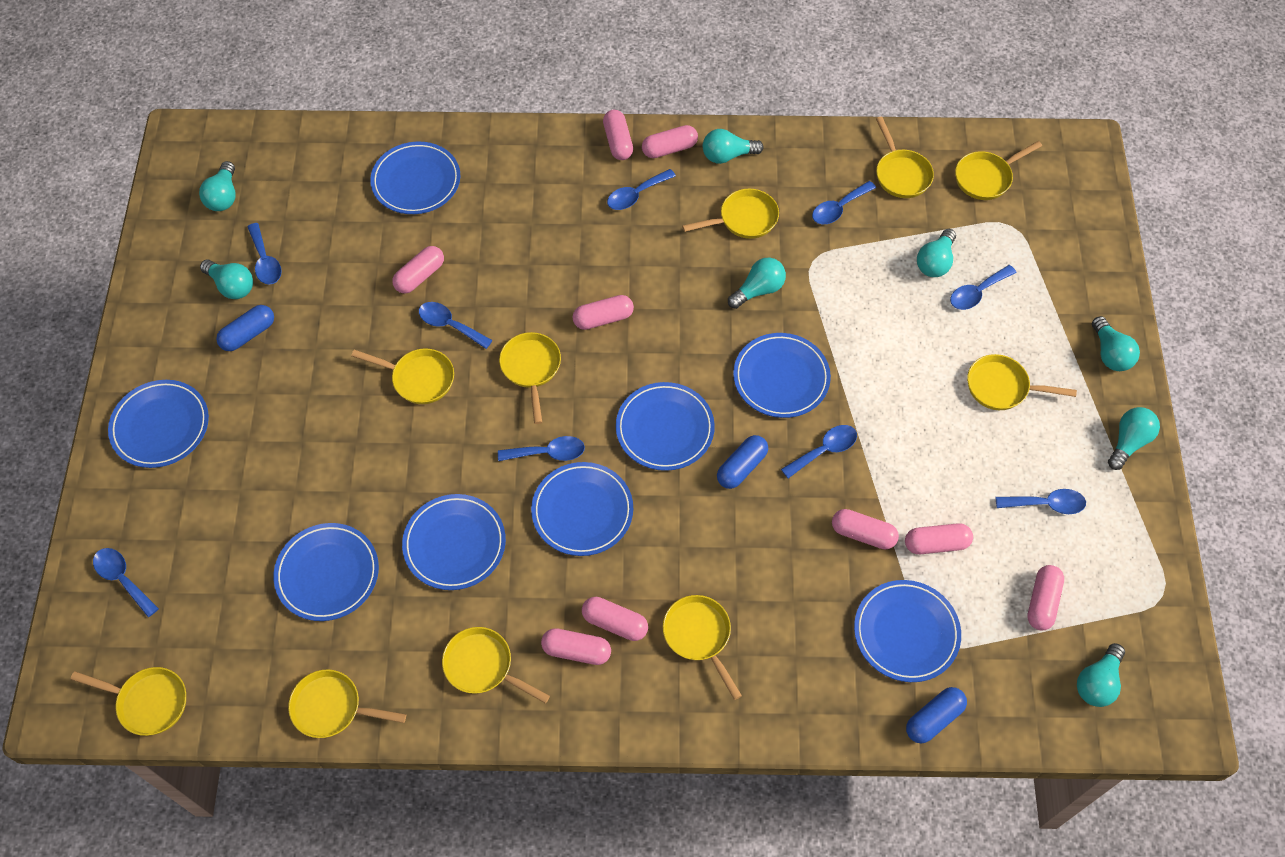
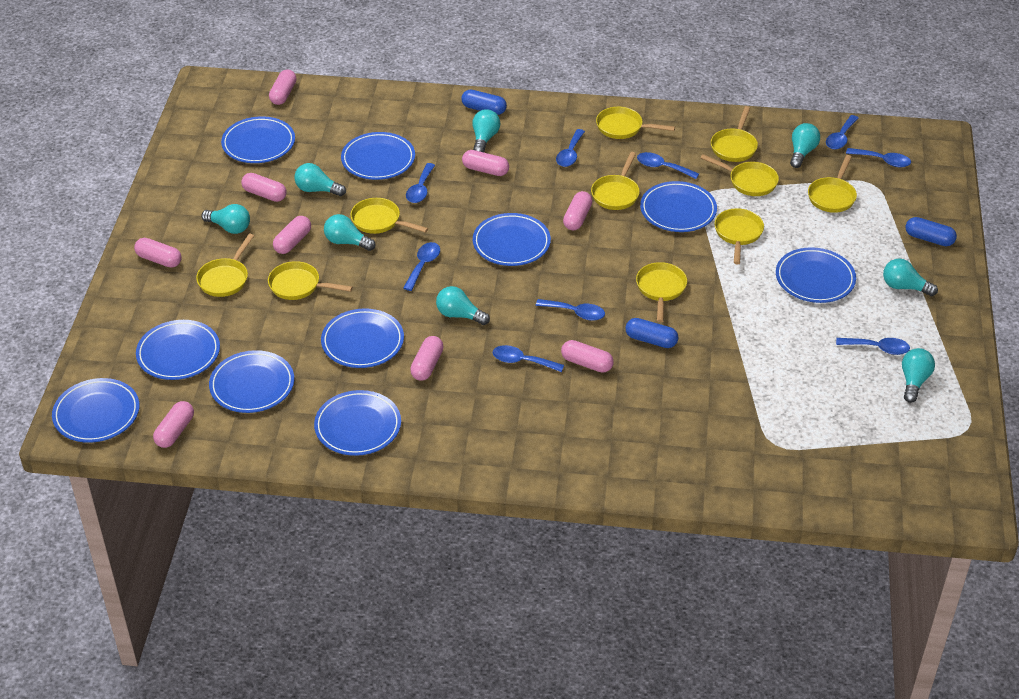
blue plate: 8 -> 10

